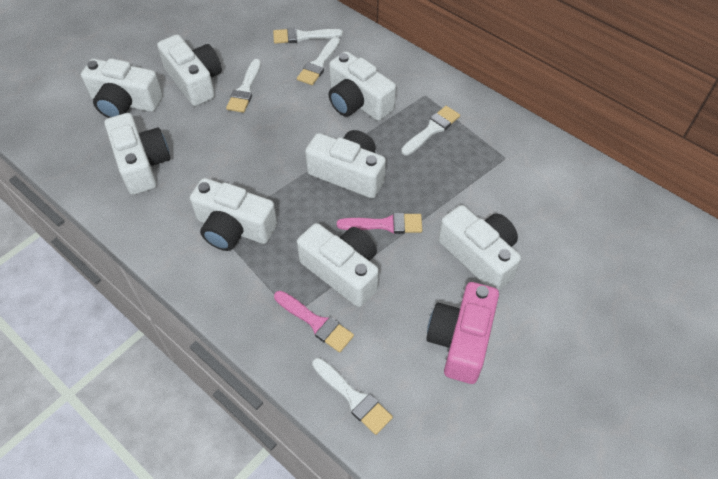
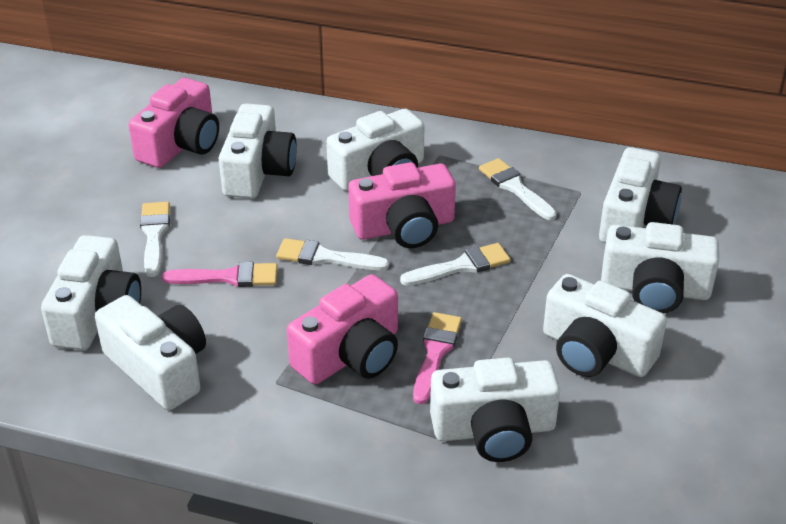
pink camera: 1 -> 3
white brush: 5 -> 4

